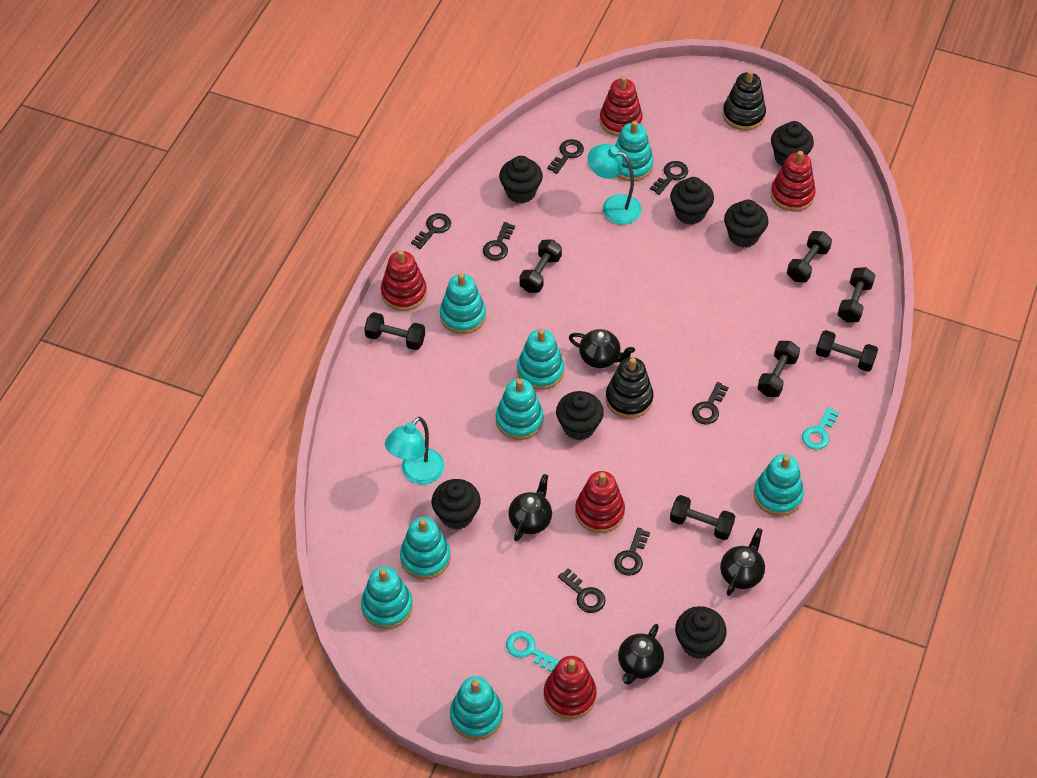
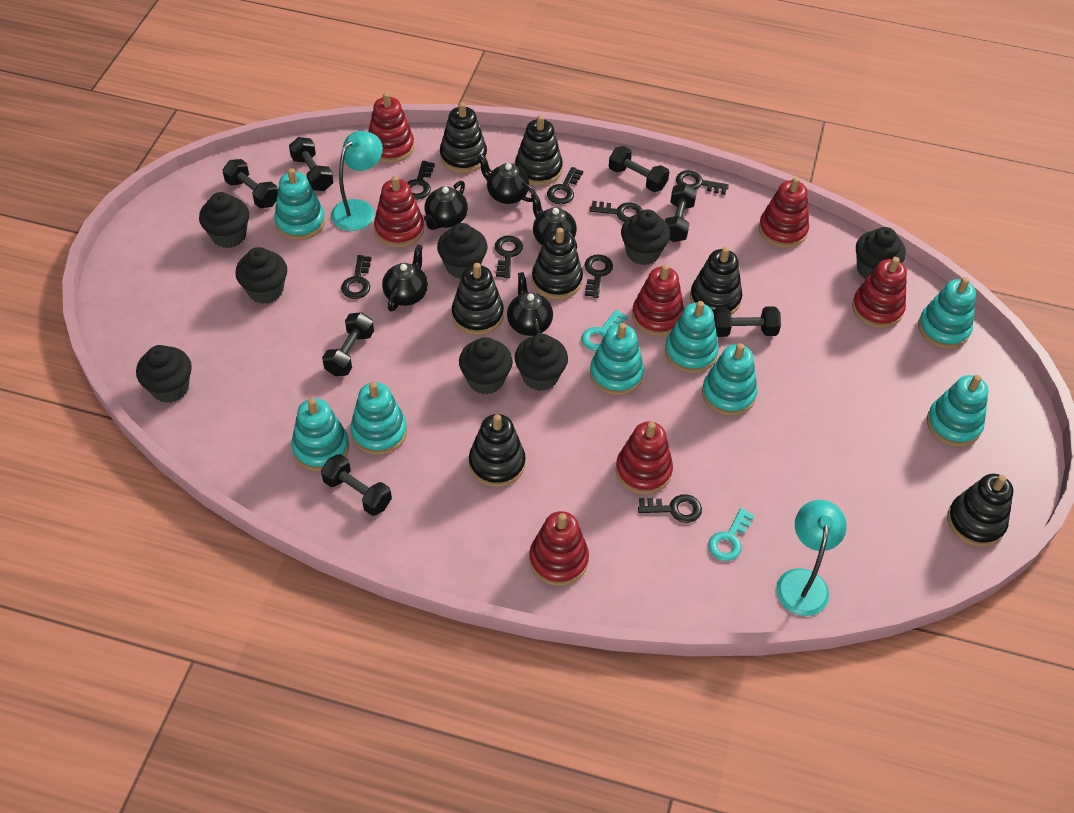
black cupcake: 7 -> 8
black key: 7 -> 8
black stacking toy: 2 -> 7
black teapot: 4 -> 5
red stacking toy: 5 -> 7

